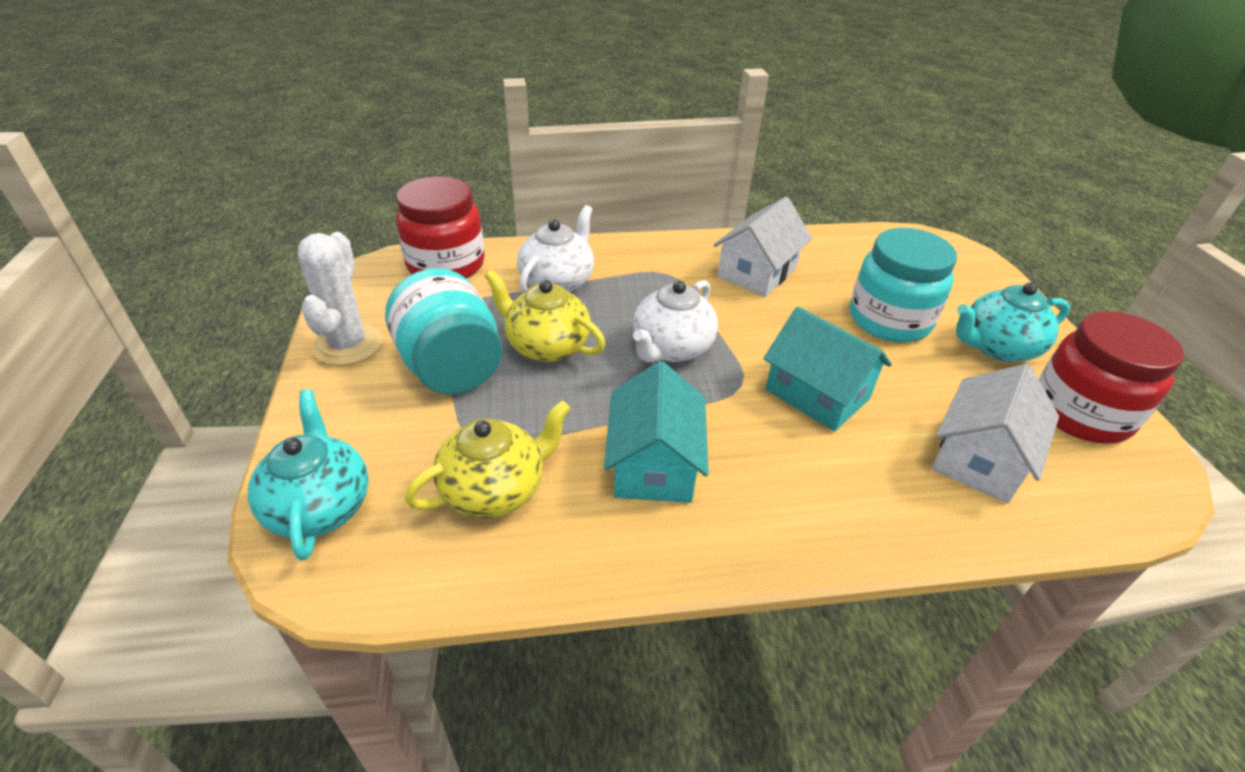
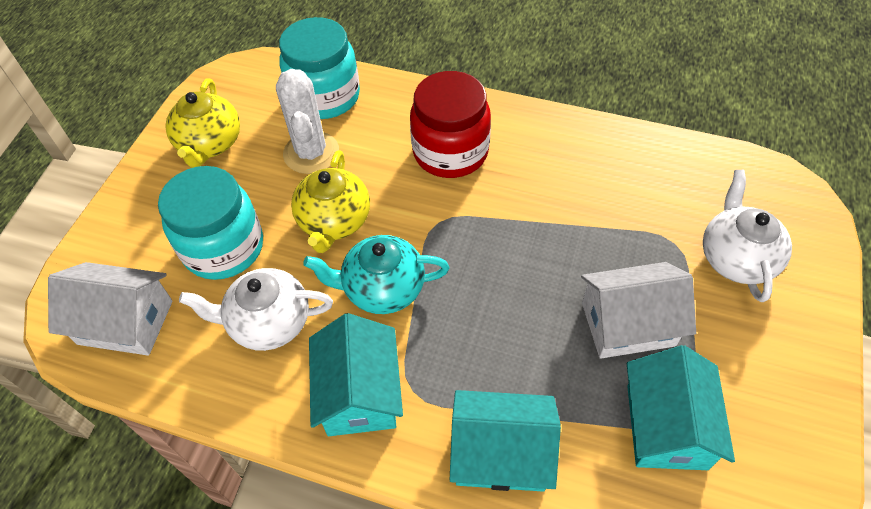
red jar: 2 -> 1
turquoise house: 2 -> 3
turquoise teapot: 2 -> 1

